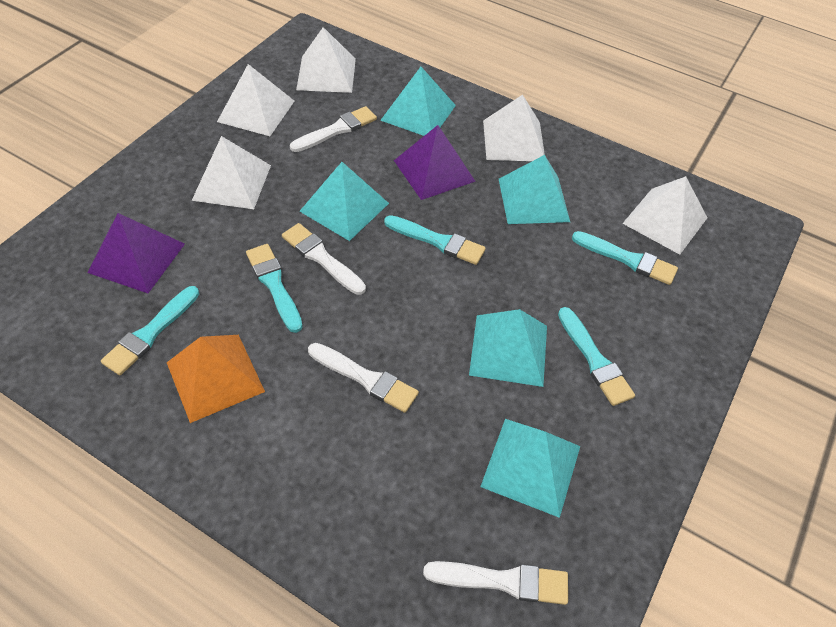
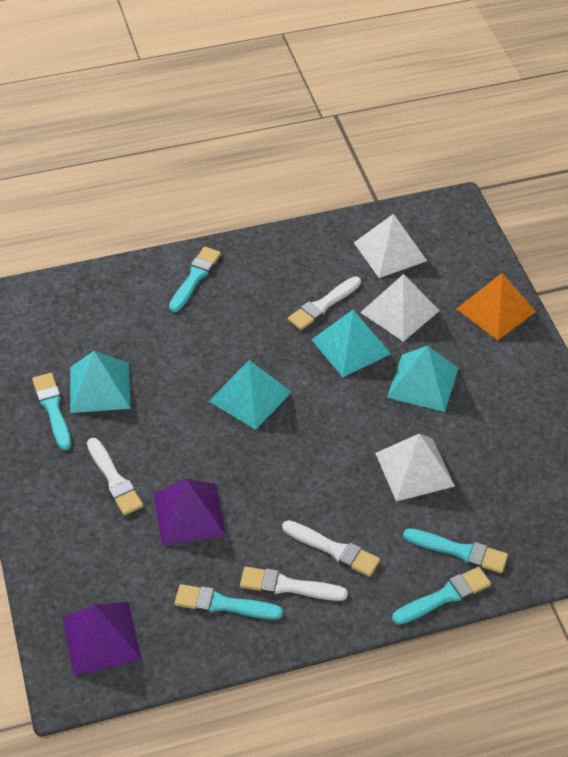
turquoise pyramid: 5 -> 4
white pyramid: 5 -> 3

